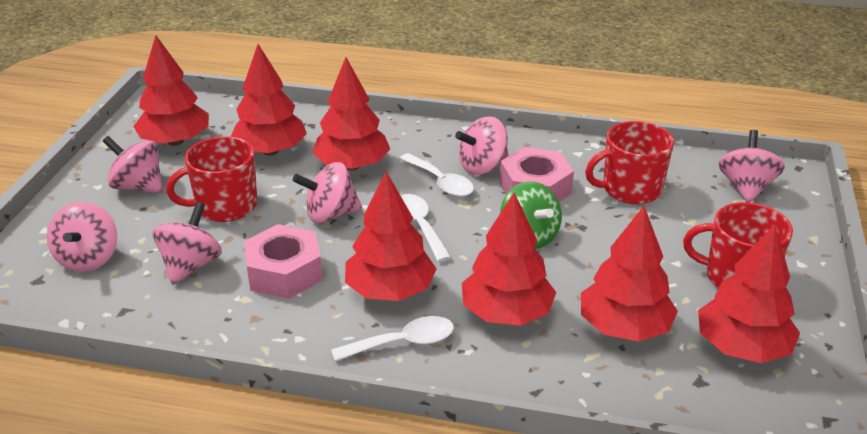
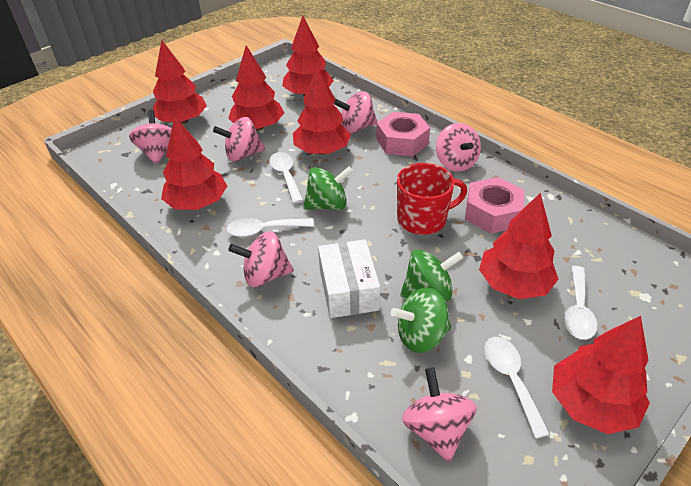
green spinning top: 1 -> 3
red mug: 3 -> 1
white box: 0 -> 1
white spoon: 3 -> 4

